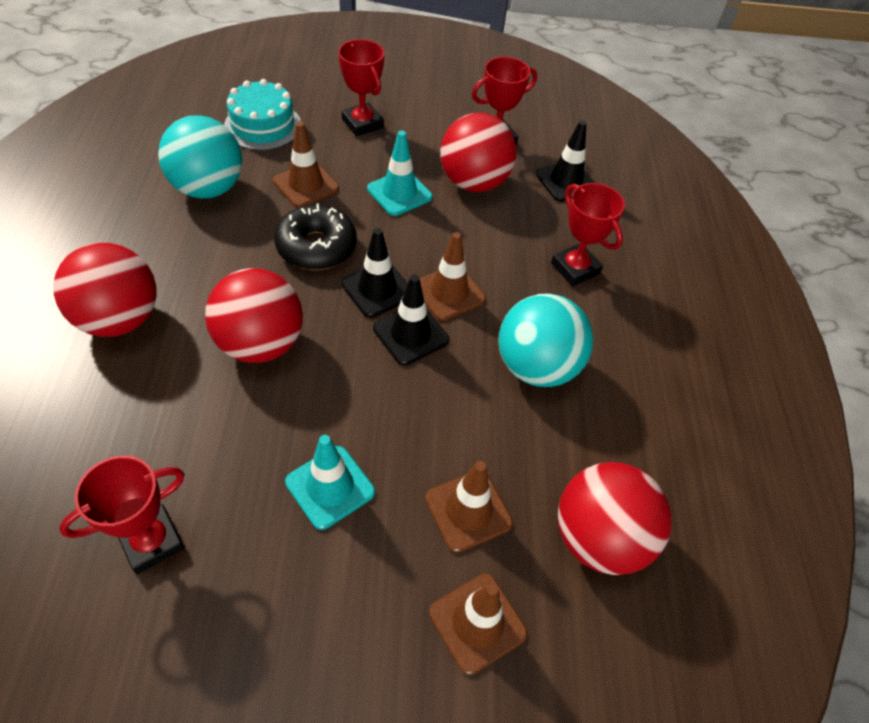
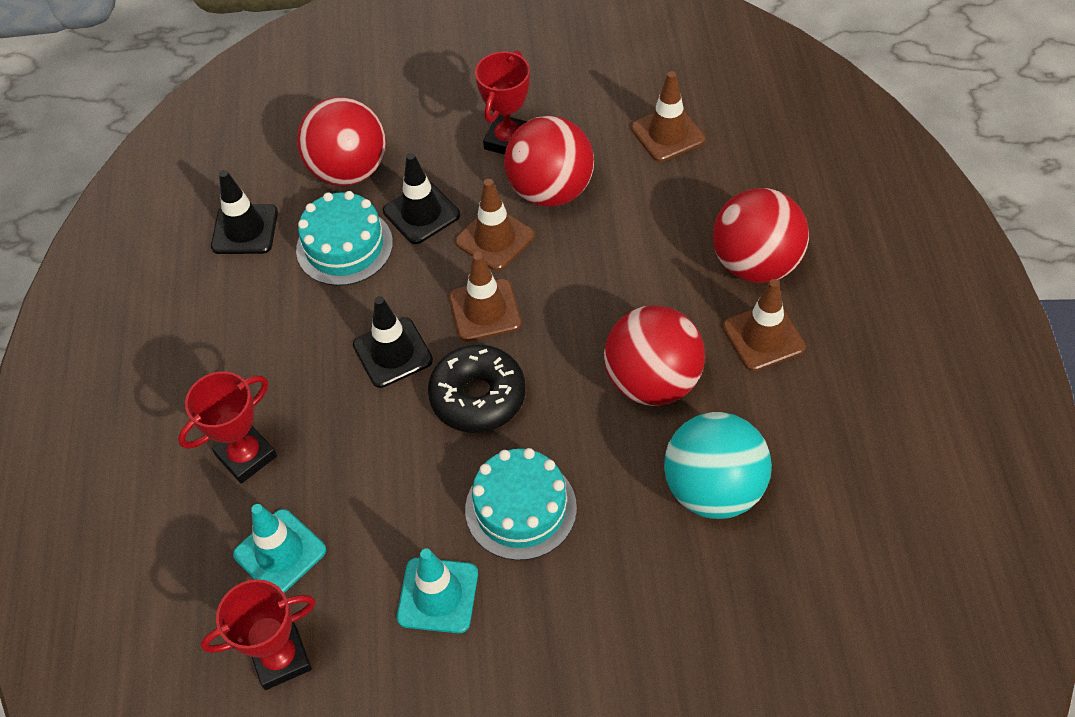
red trophy: 4 -> 3
turquoise ball: 2 -> 1
turquoise cake: 1 -> 2

